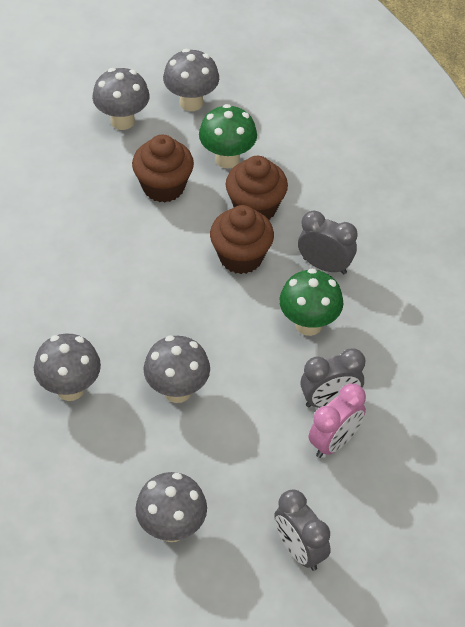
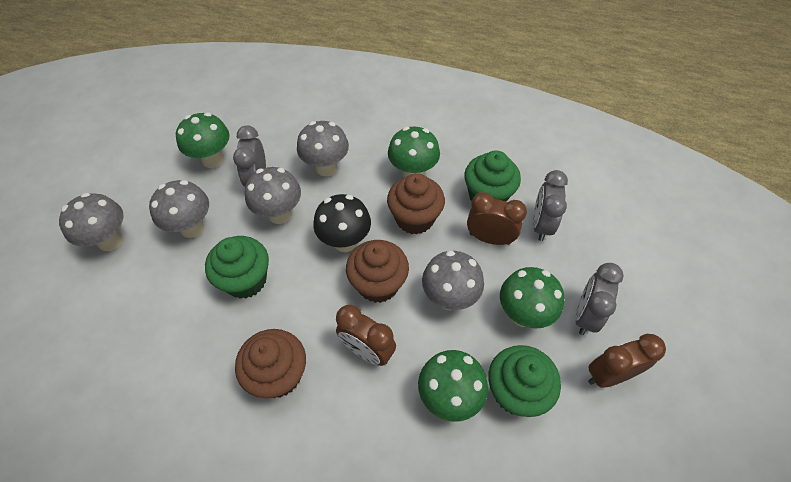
black mushroom: 0 -> 1
brown clock: 0 -> 3
green cupcake: 0 -> 3
green mushroom: 2 -> 4
pink clock: 1 -> 0

